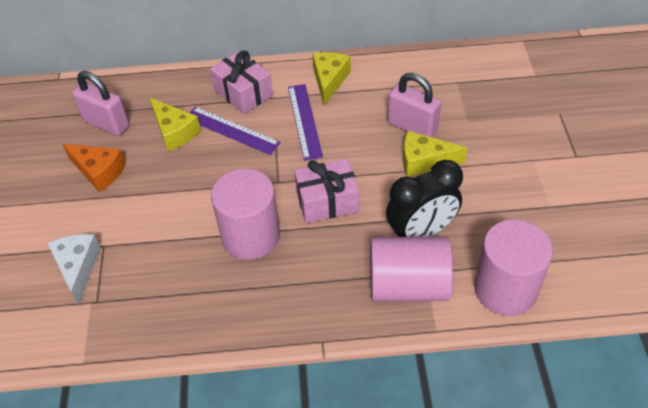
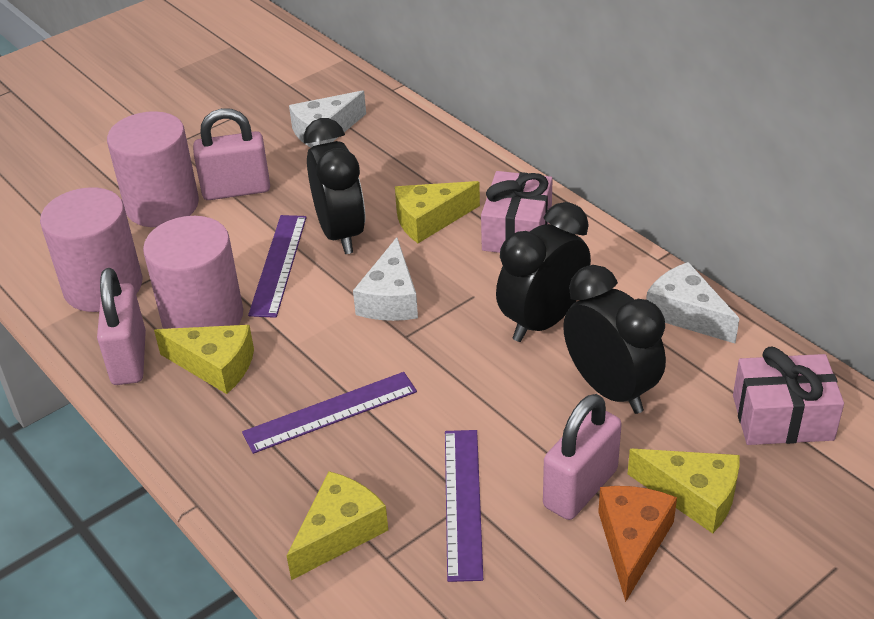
black clock: 1 -> 3
pink padlock: 2 -> 3
purple ruler: 2 -> 3
white cheese: 1 -> 3
yellow cheese: 3 -> 4

